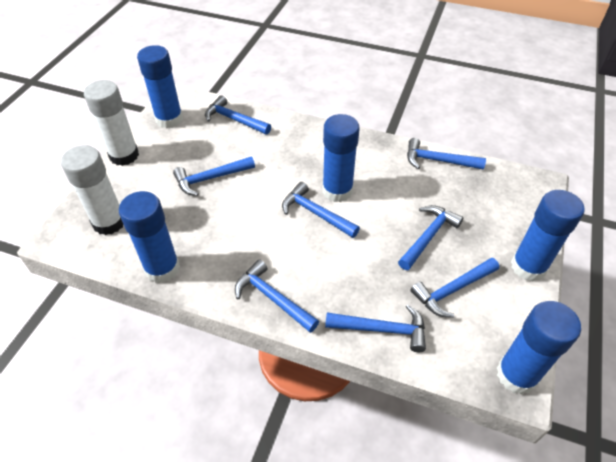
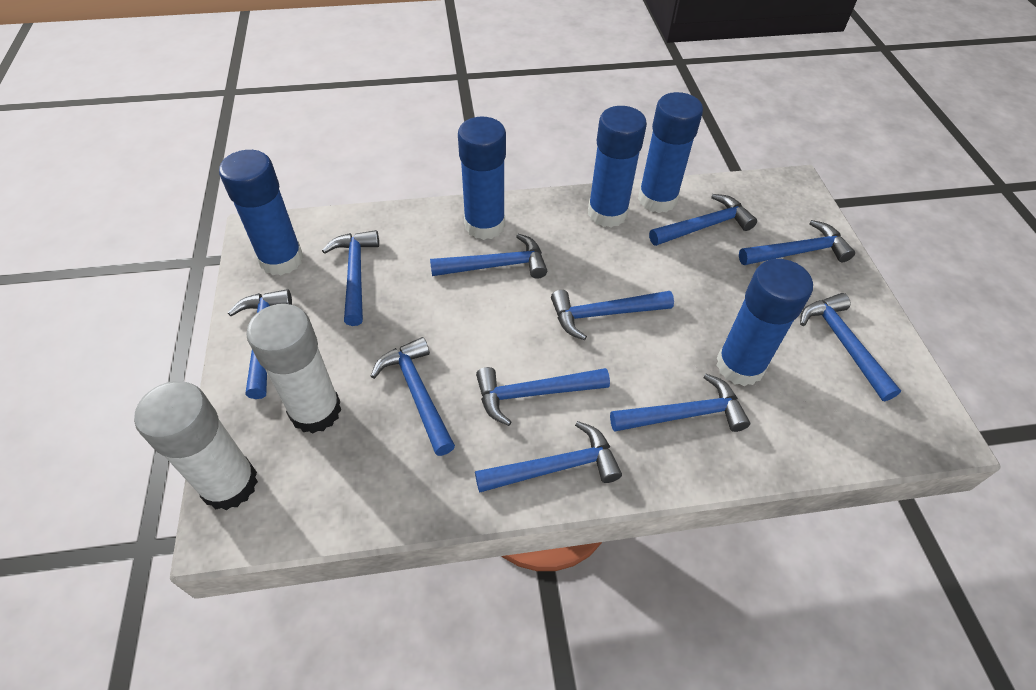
blue hammer: 8 -> 11

